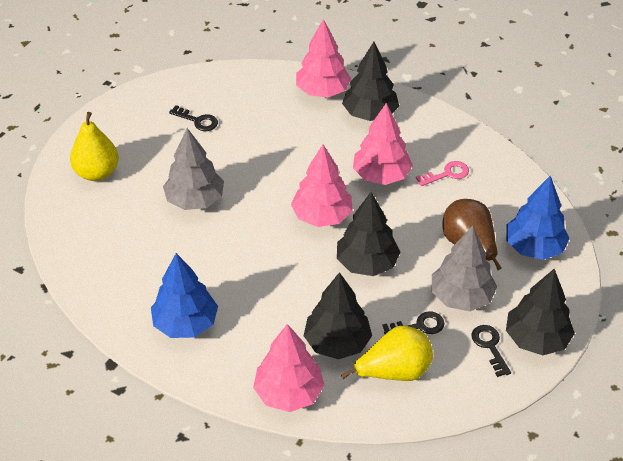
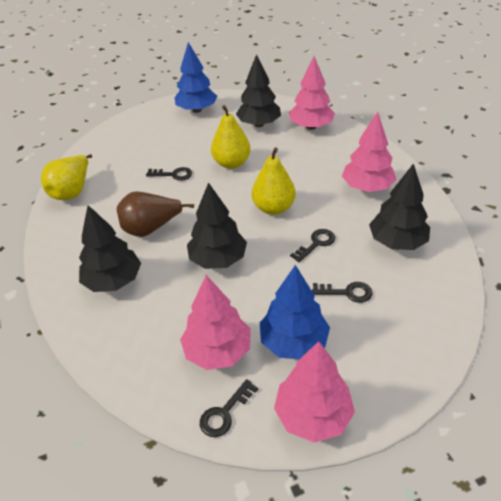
black key: 3 -> 4
grey tree: 2 -> 0
pink key: 1 -> 0
yellow pear: 2 -> 3

